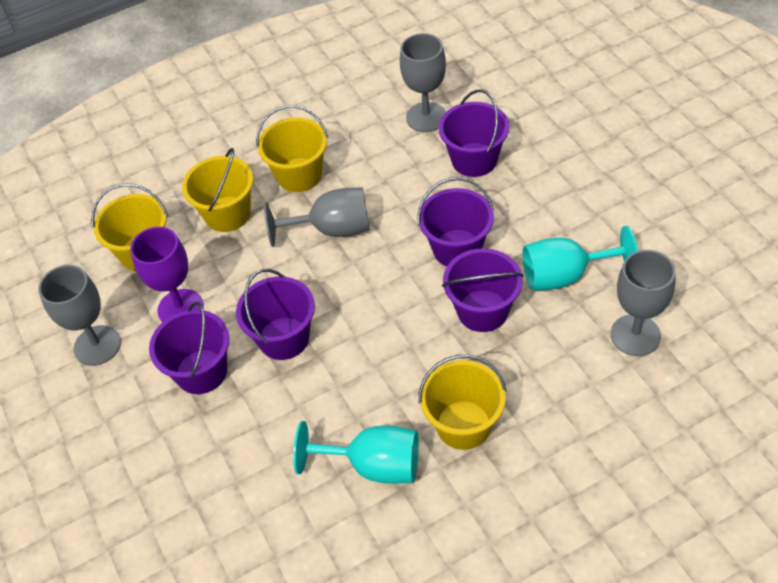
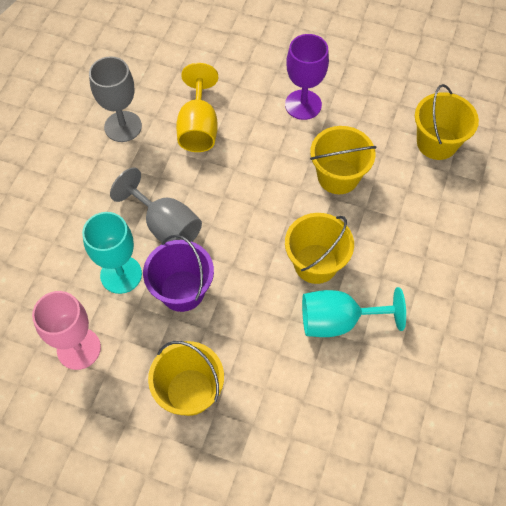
grey goblet: 4 -> 2
pink goblet: 0 -> 1
purple bucket: 5 -> 1
yellow goblet: 0 -> 1

